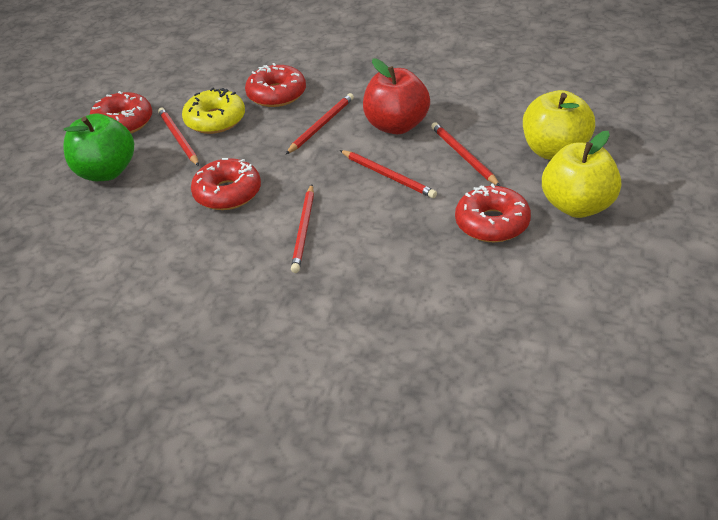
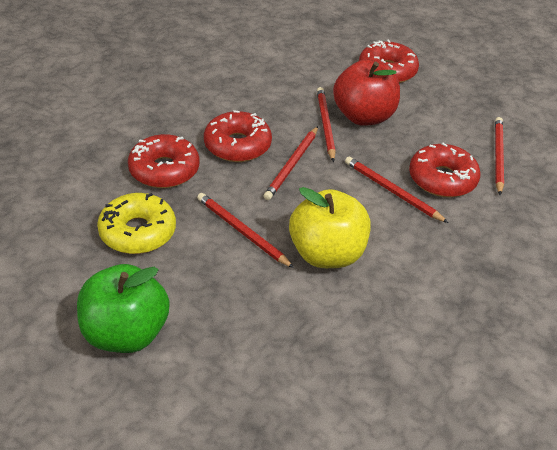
yellow apple: 2 -> 1

